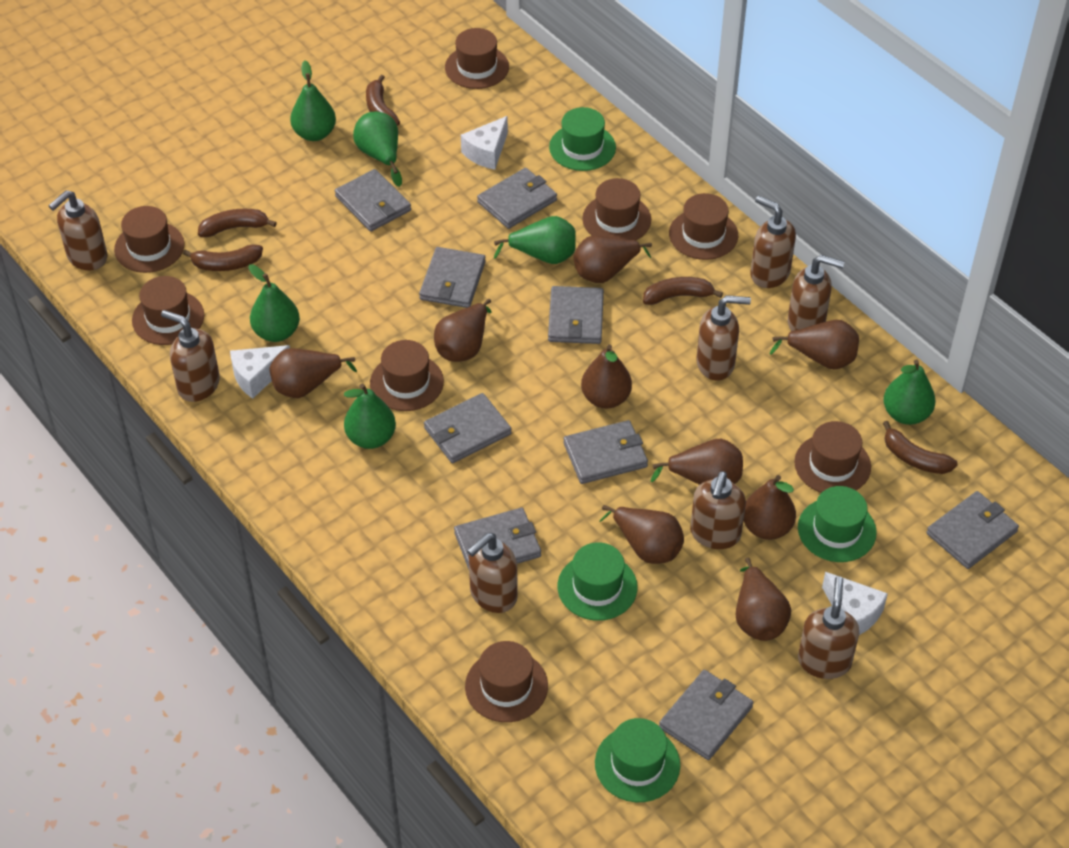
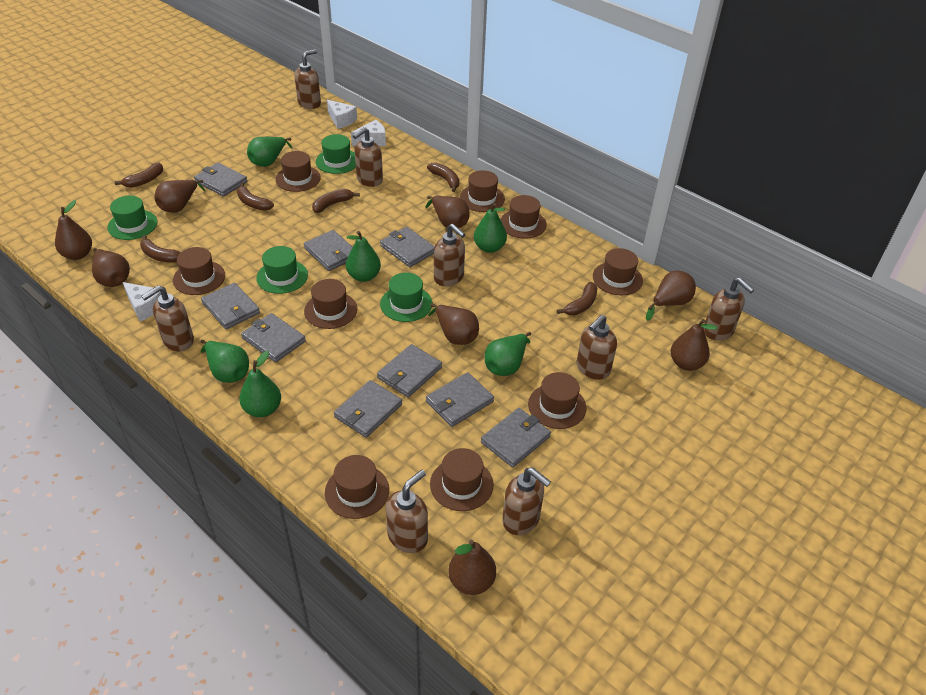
brown banana: 5 -> 6
brown hat: 8 -> 9
brown pear: 9 -> 8

